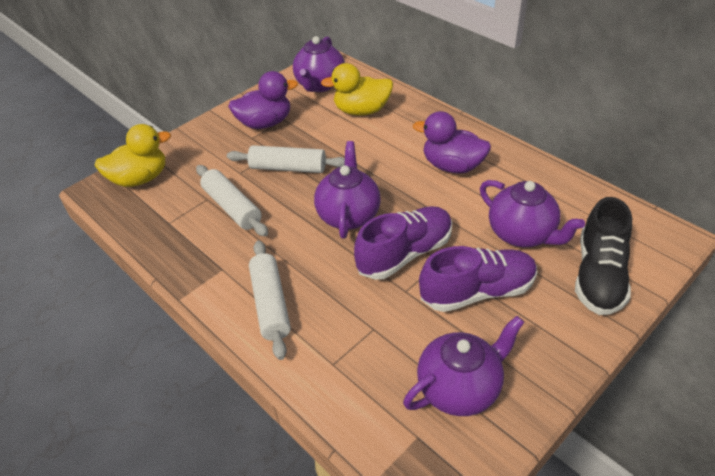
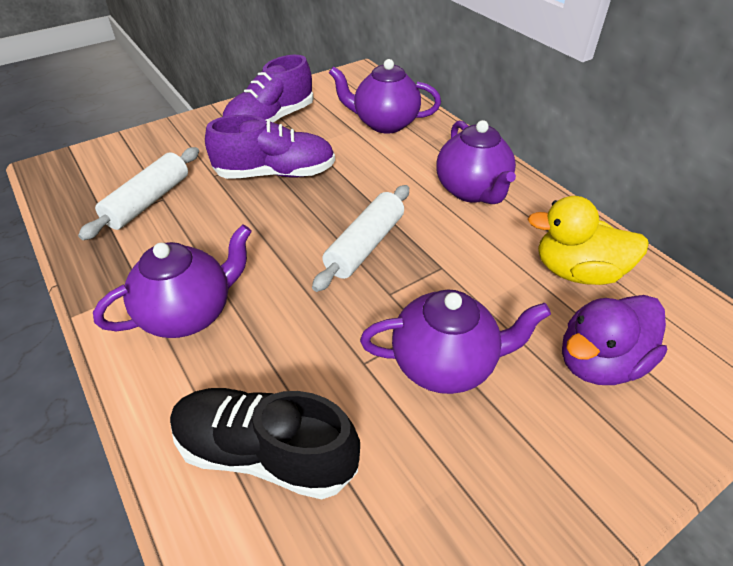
purple duck: 2 -> 1
white rolling pin: 3 -> 2
yellow duck: 2 -> 1

